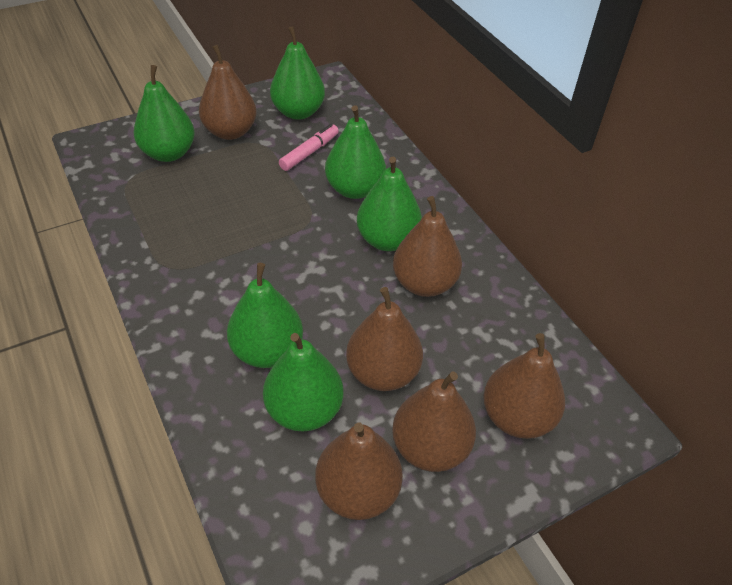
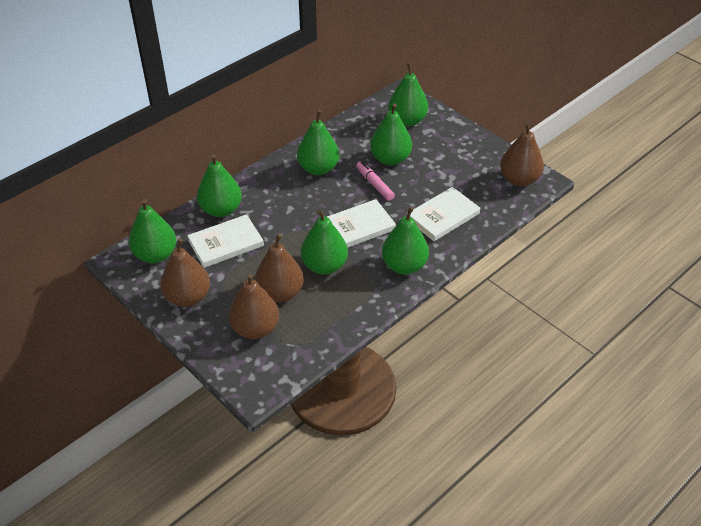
brown pear: 6 -> 4
green pear: 6 -> 7
white book: 0 -> 3

